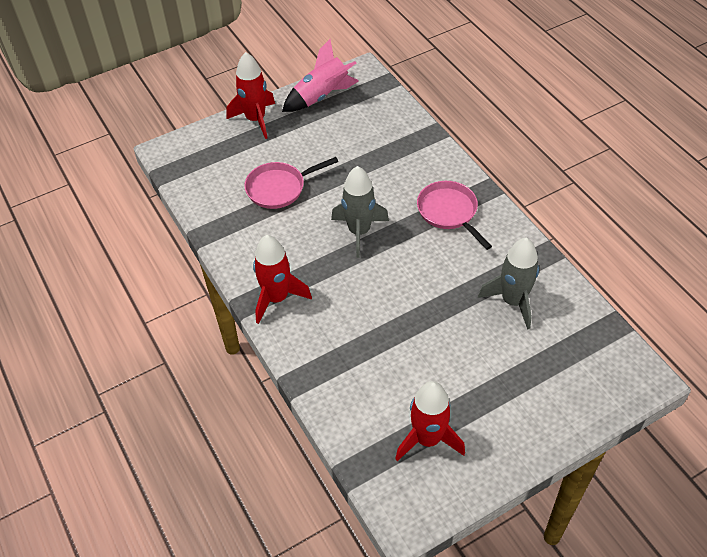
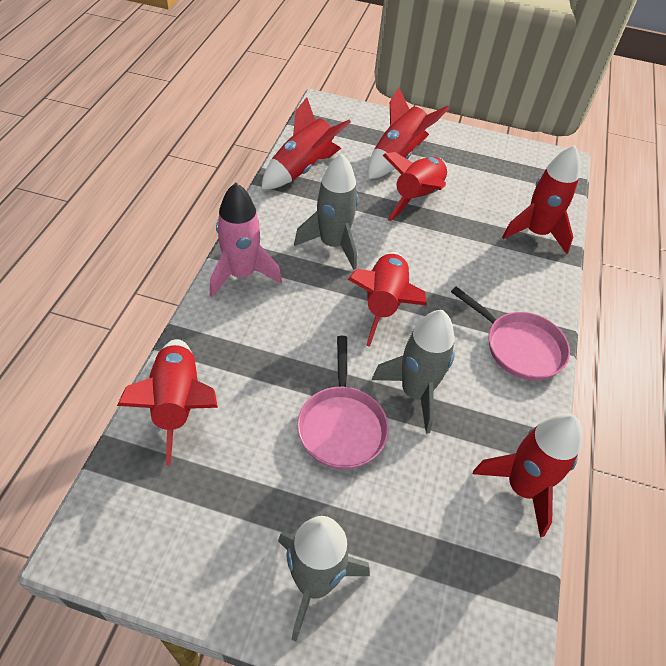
grey rocket: 2 -> 3
red rocket: 3 -> 7

